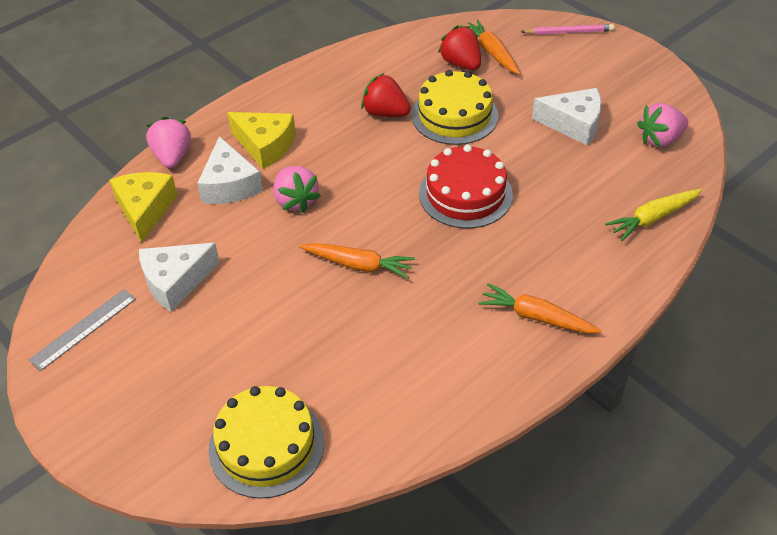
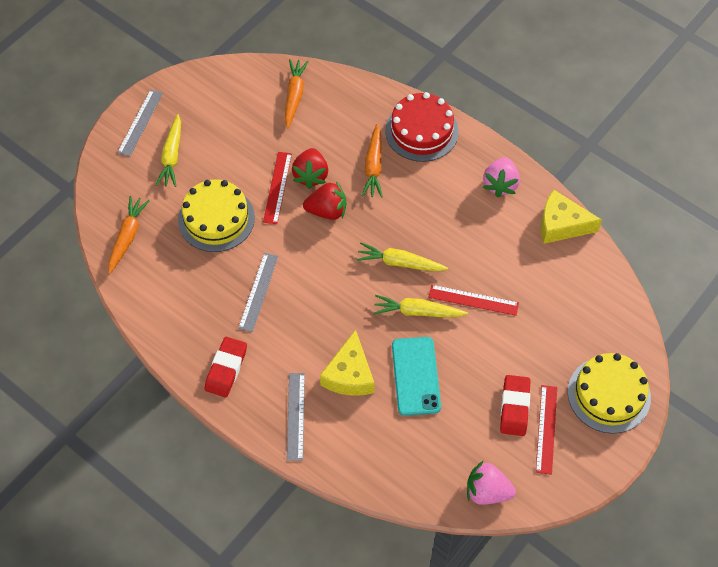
grey ruler: 1 -> 3
pink pencil: 1 -> 0
pink strawberry: 3 -> 2
red eraser: 0 -> 2
red ruler: 0 -> 3
turquoise phone: 0 -> 1
white cheese: 3 -> 0
yellow carrot: 1 -> 3

